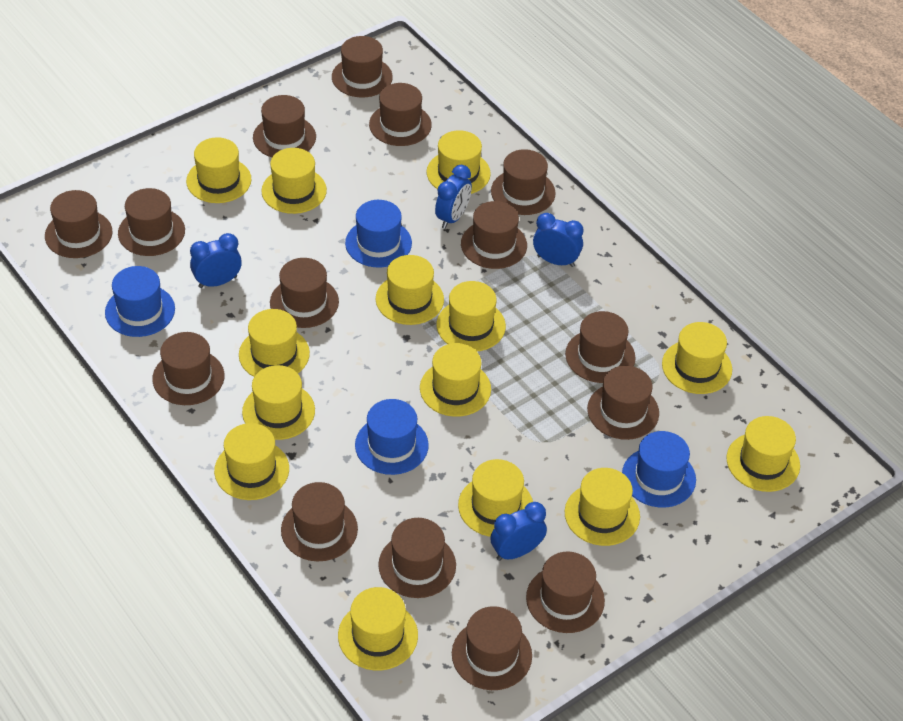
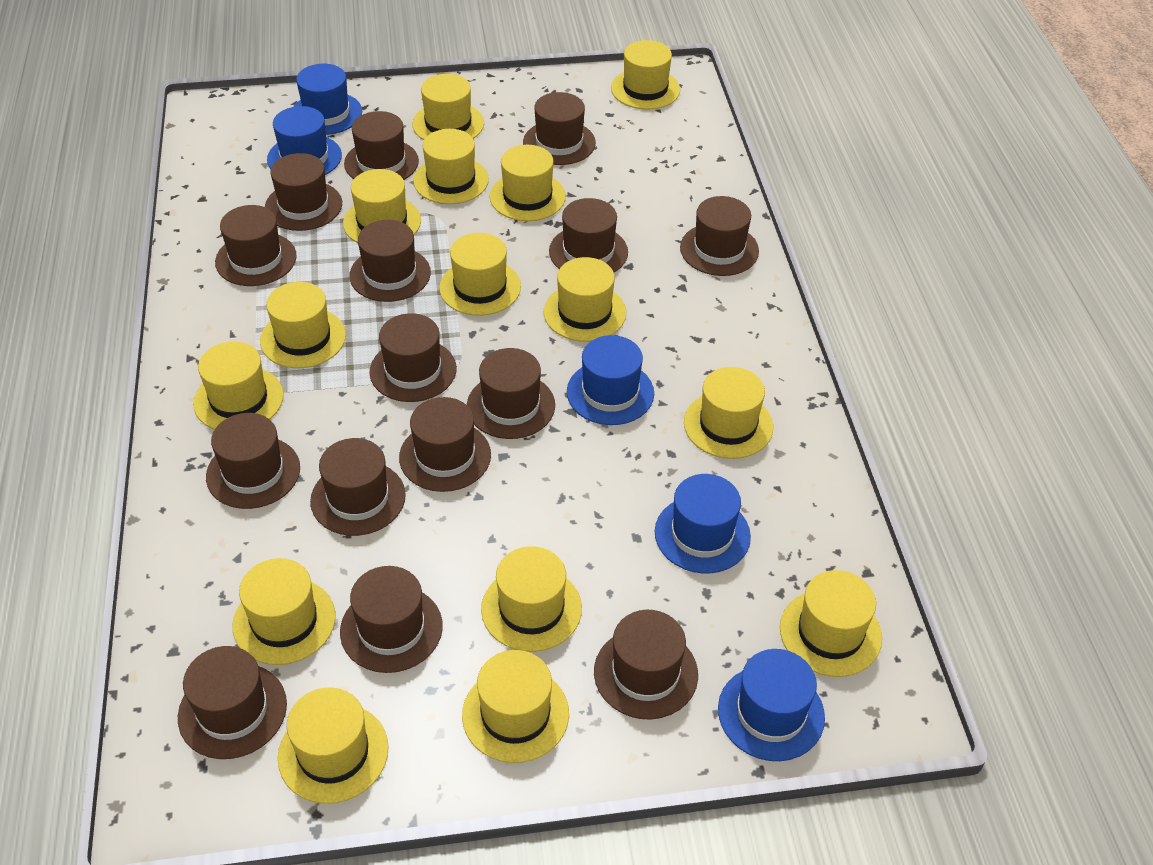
blue clock: 4 -> 0
blue hat: 4 -> 5
yellow hat: 14 -> 15

